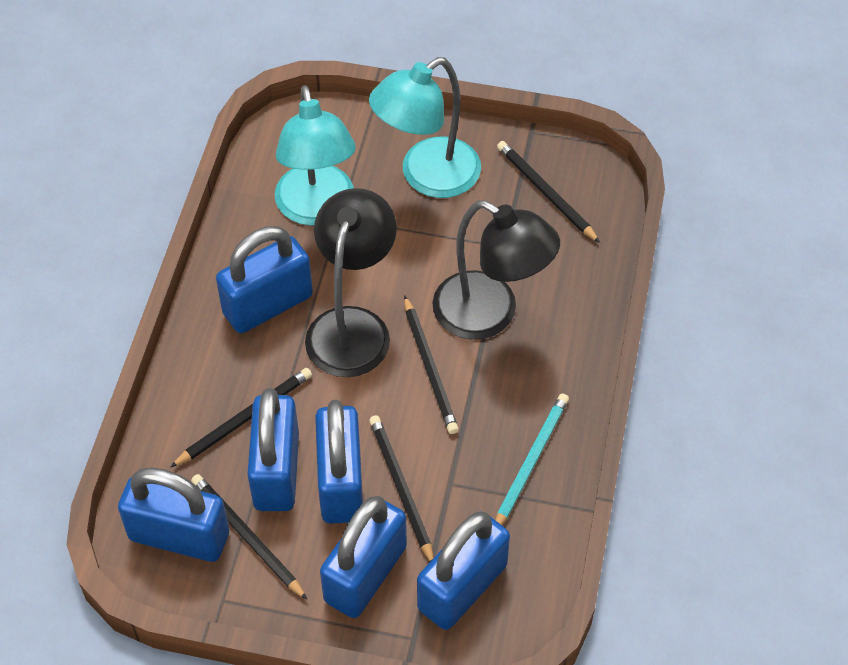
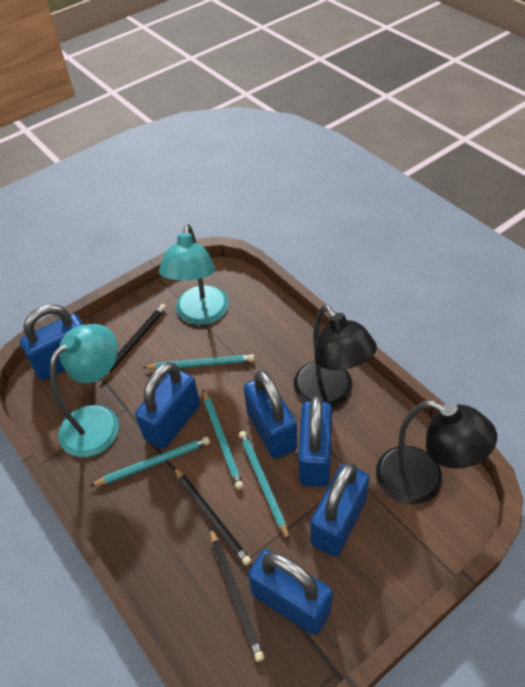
black pencil: 5 -> 3
turquoise pencil: 1 -> 4

